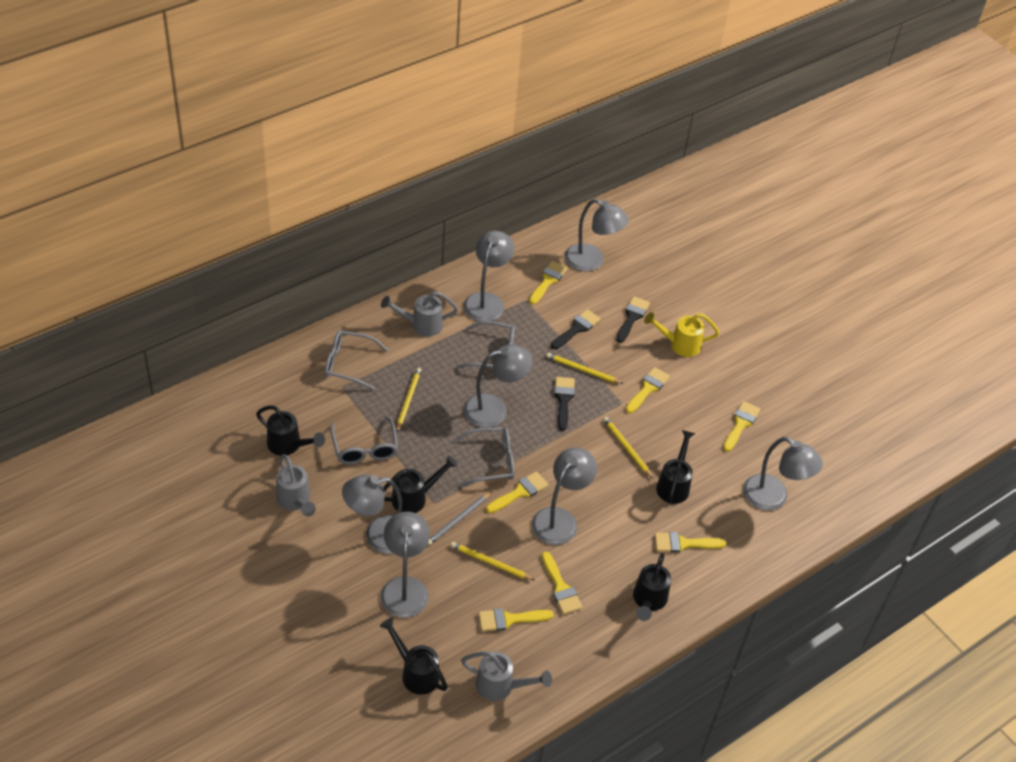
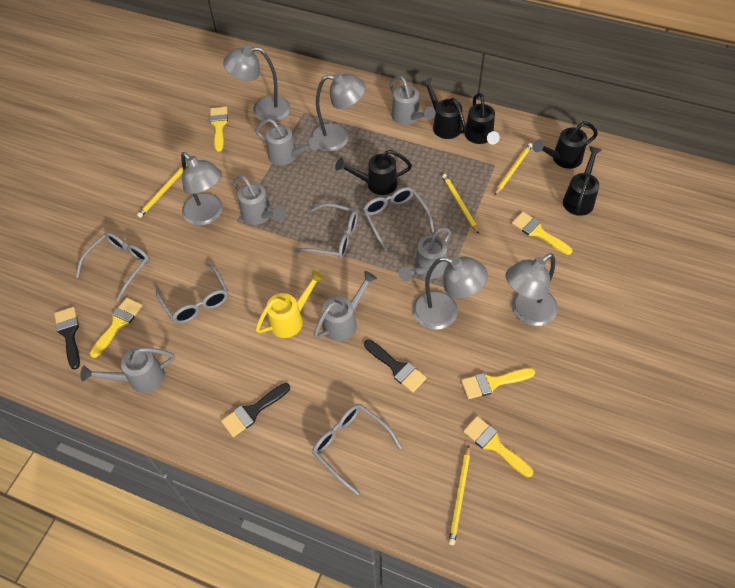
grey glasses: 4 -> 5
grey lamp: 7 -> 5
grey pencil: 1 -> 0
grey watering can: 3 -> 6
yellow brush: 7 -> 5

